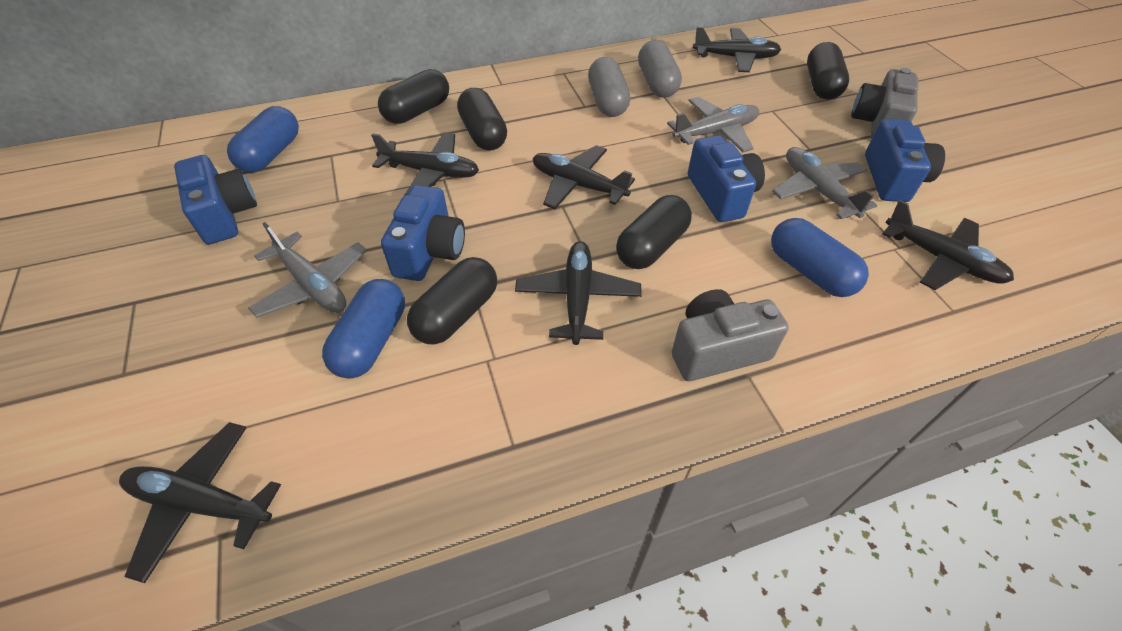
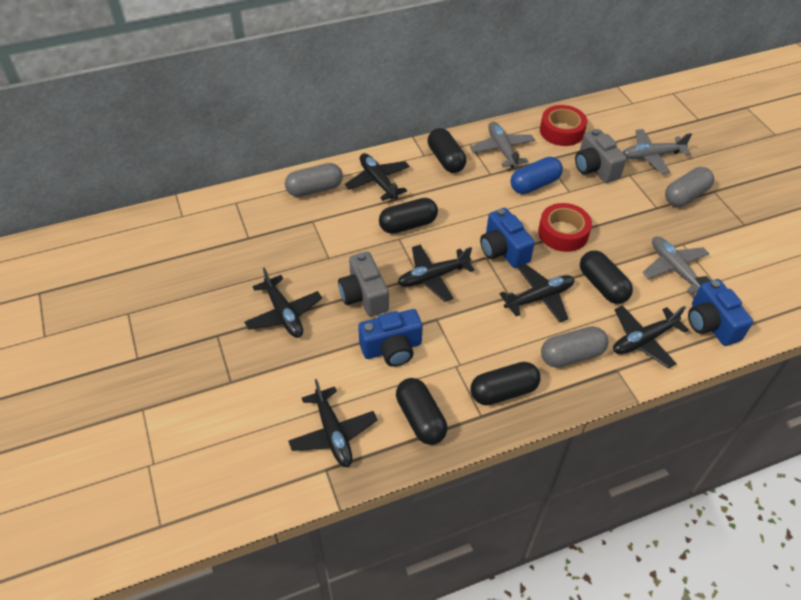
blue camera: 4 -> 3
blue capsule: 3 -> 1
grey capsule: 2 -> 3
red tape: 0 -> 2

